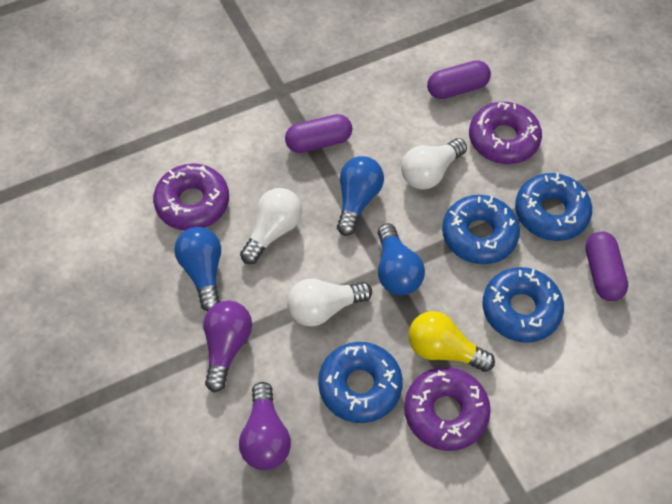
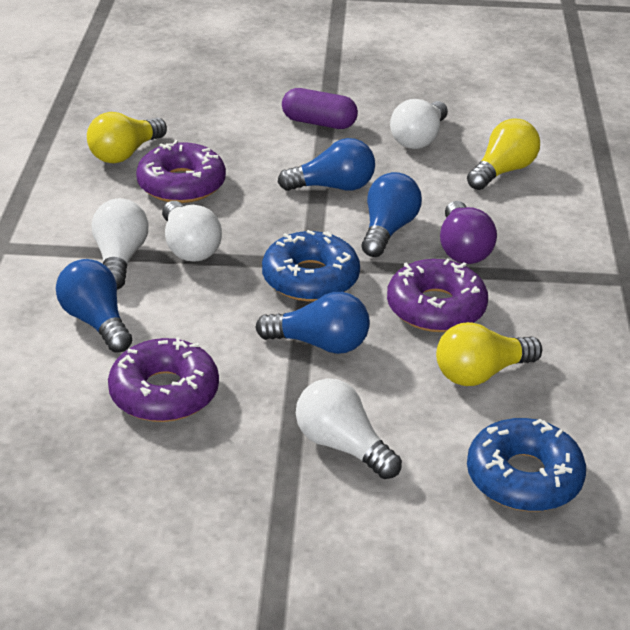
blue donut: 4 -> 2
blue light bulb: 3 -> 4
purple capsule: 3 -> 1
purple light bulb: 2 -> 1
white light bulb: 3 -> 4
yellow light bulb: 1 -> 3

